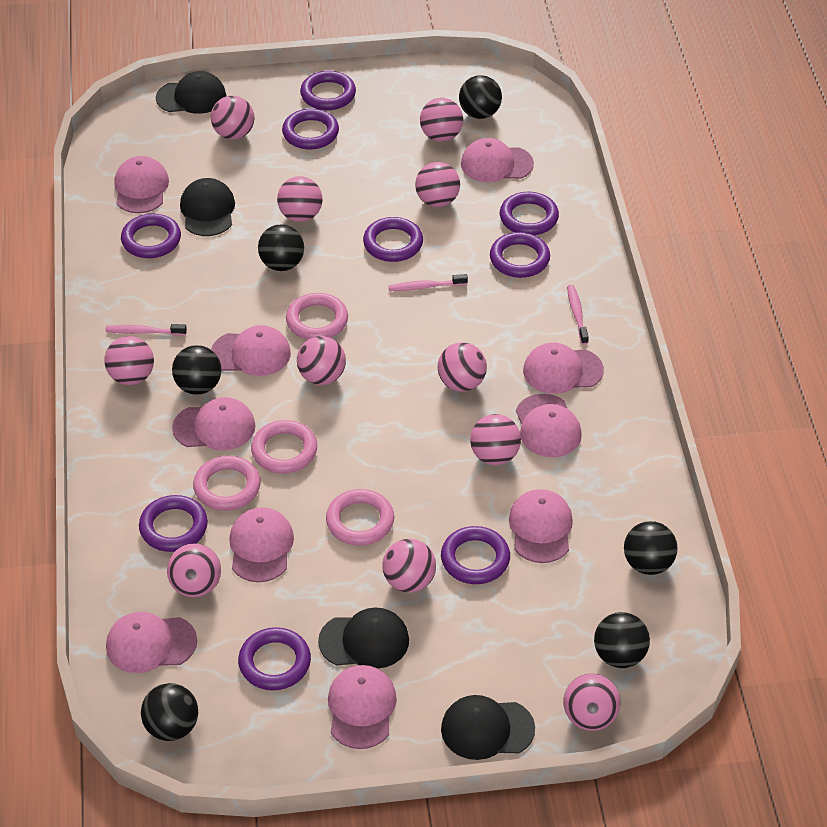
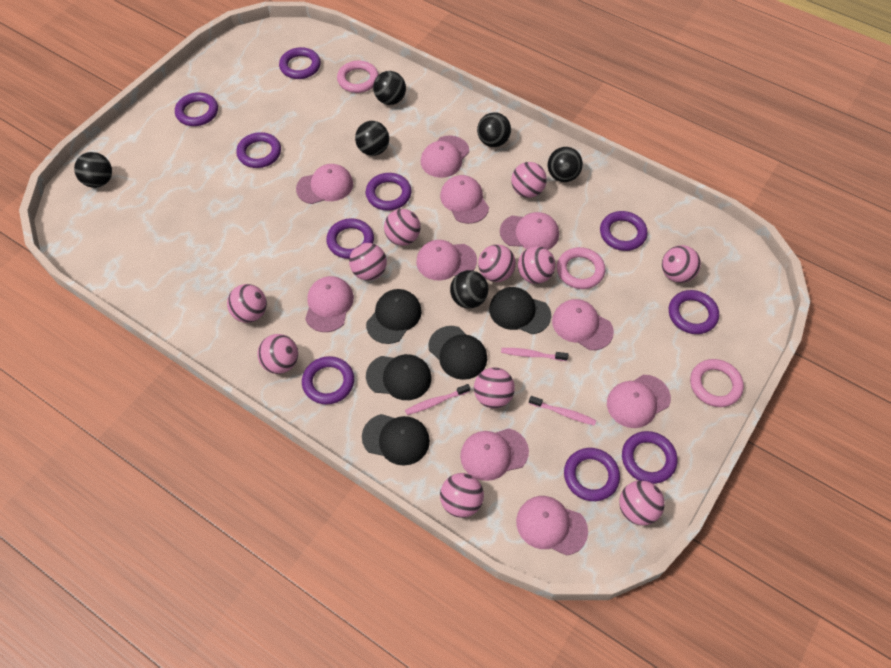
black cap: 4 -> 5
pink ring: 4 -> 3
purple ring: 9 -> 10

